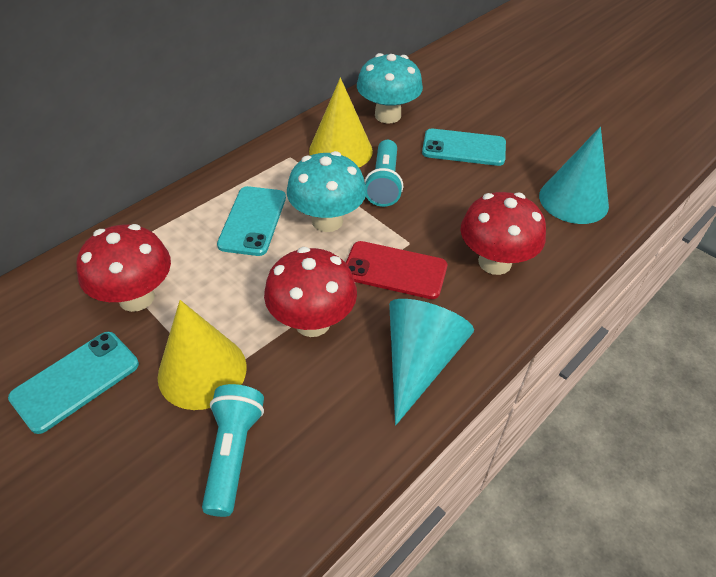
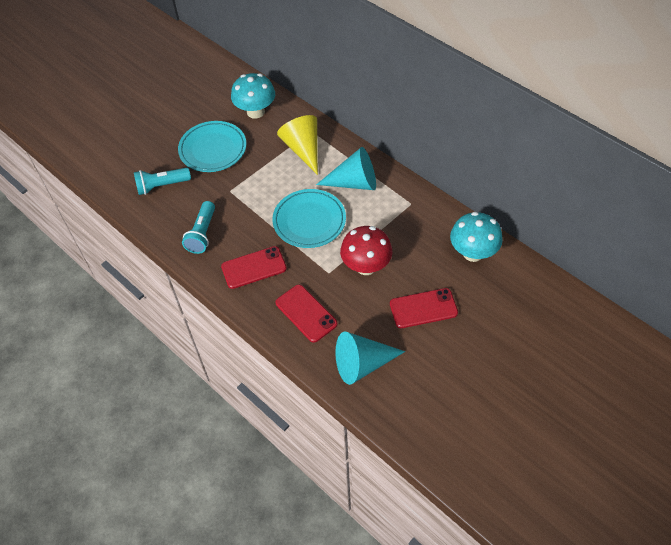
red mushroom: 3 -> 1
red phone: 1 -> 3
turquoise phone: 3 -> 0
turquoise plate: 0 -> 2
yellow cone: 2 -> 1

